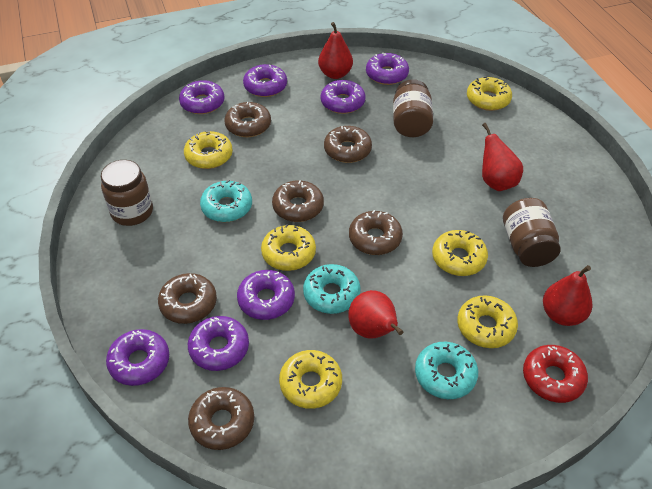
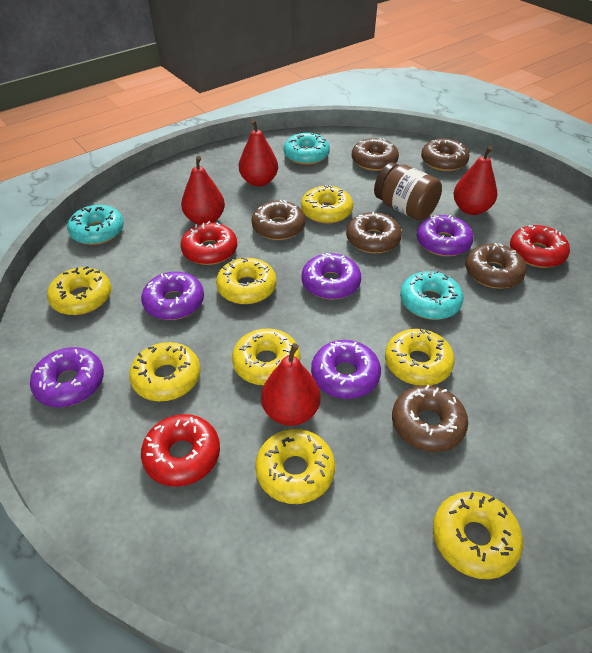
brown jar: 3 -> 1
purple donut: 7 -> 5
red donut: 1 -> 3
yellow donut: 6 -> 8

